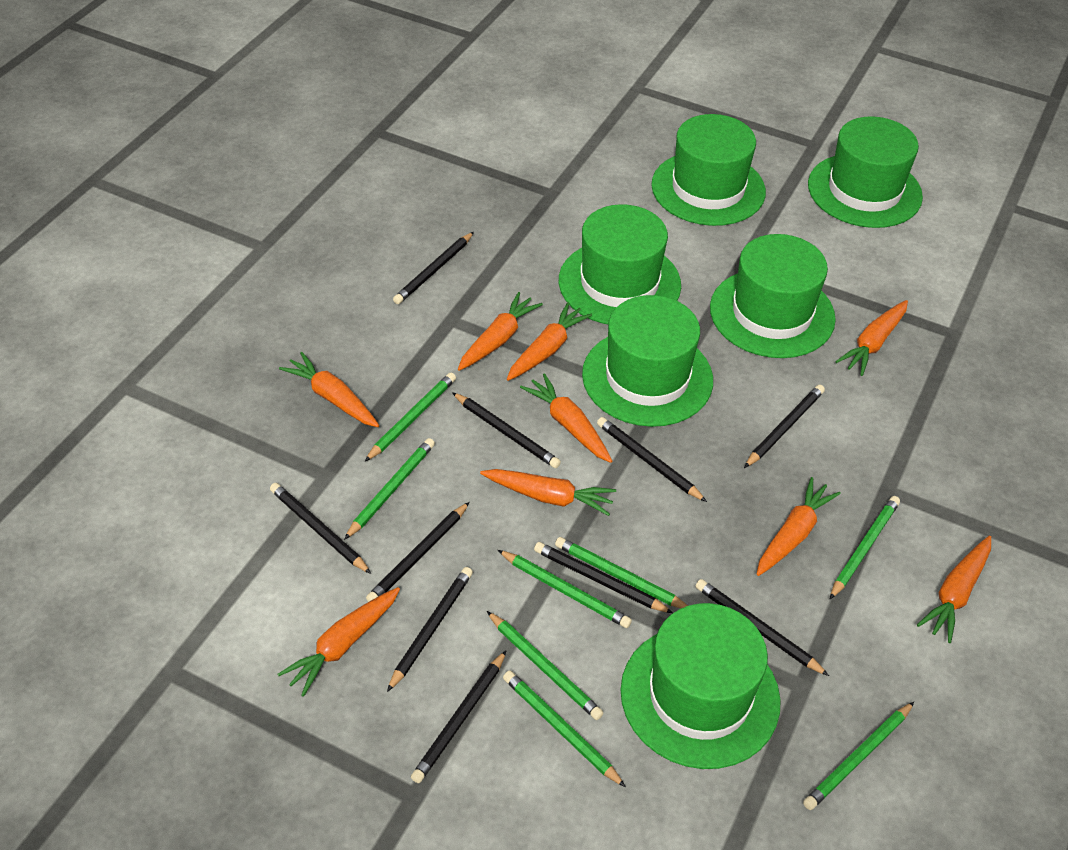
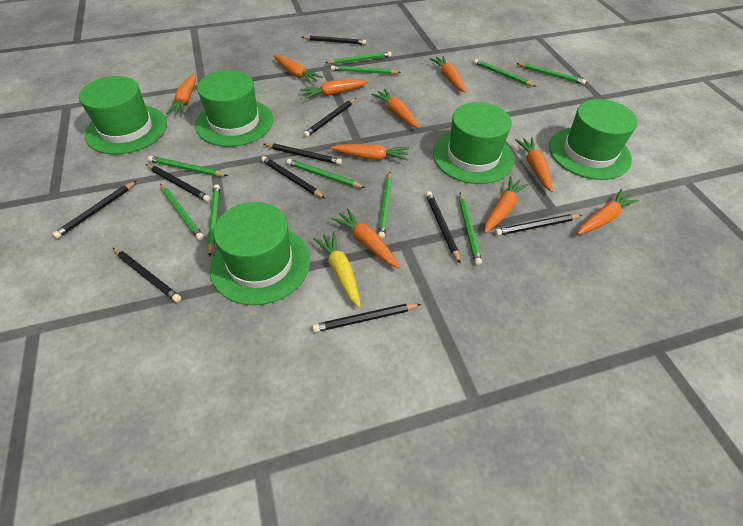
green hat: 6 -> 5
green pencil: 8 -> 10
orange carrot: 9 -> 10
yellow carrot: 0 -> 1

